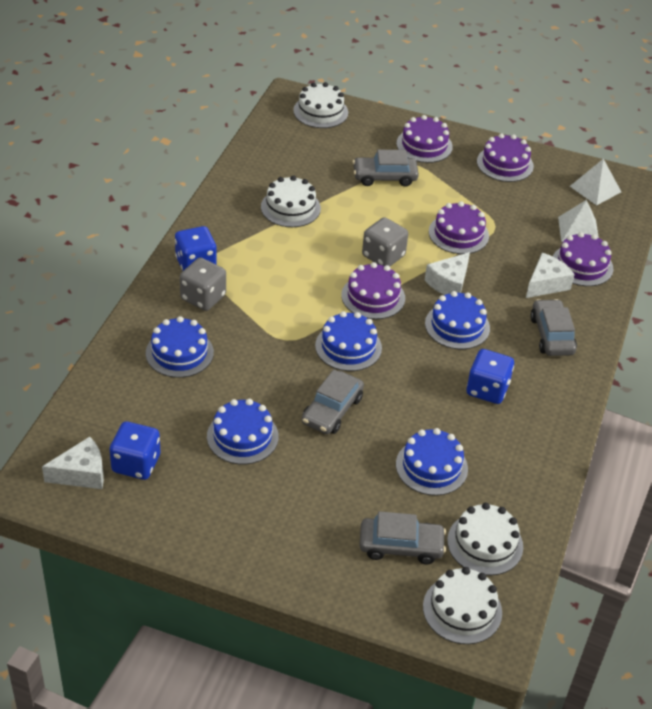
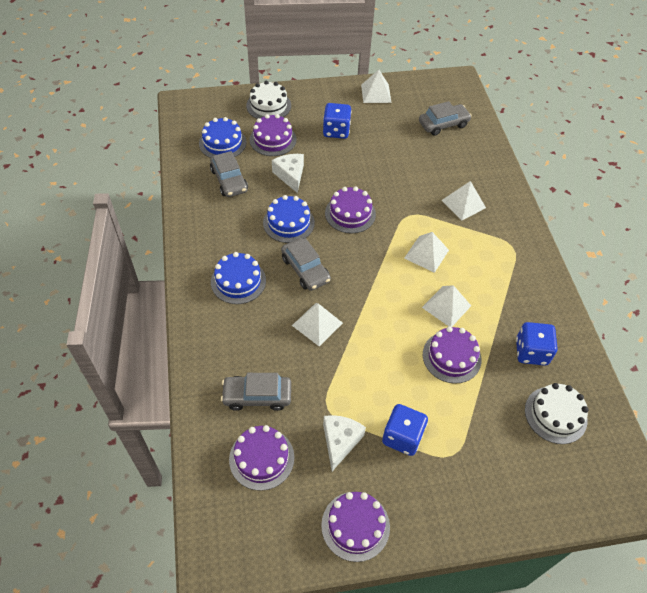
blue cake: 5 -> 3
grey dice: 2 -> 0
white cake: 4 -> 2
white cheese: 3 -> 2
white pyramid: 2 -> 5

